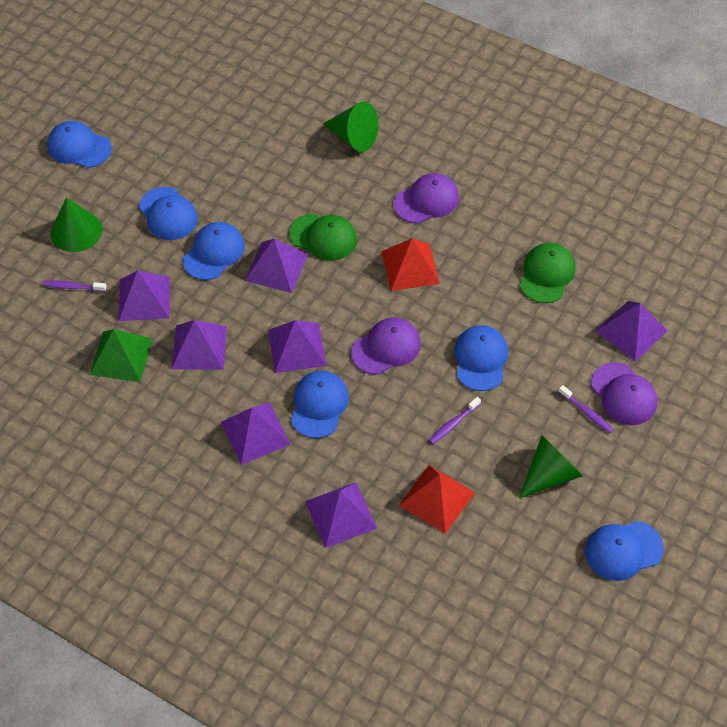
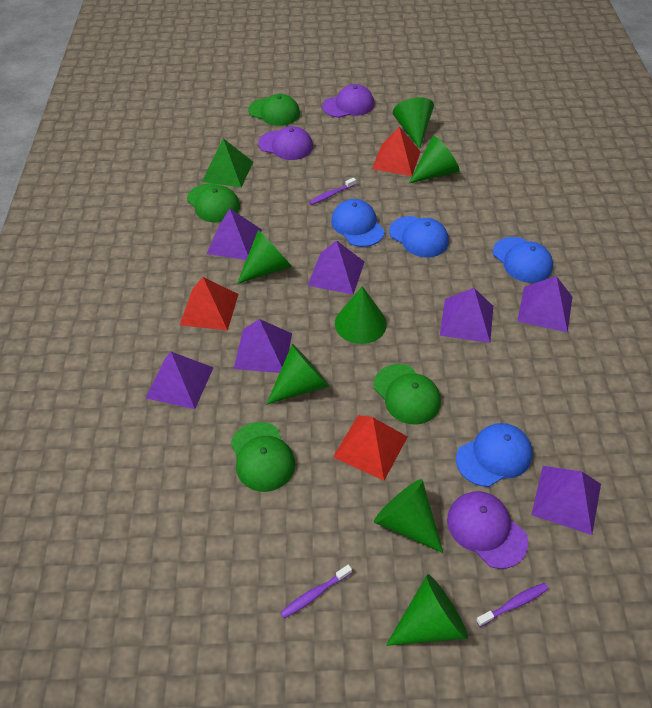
blue cap: 6 -> 4
green cap: 2 -> 4
green cone: 3 -> 7
red pyramid: 2 -> 3

